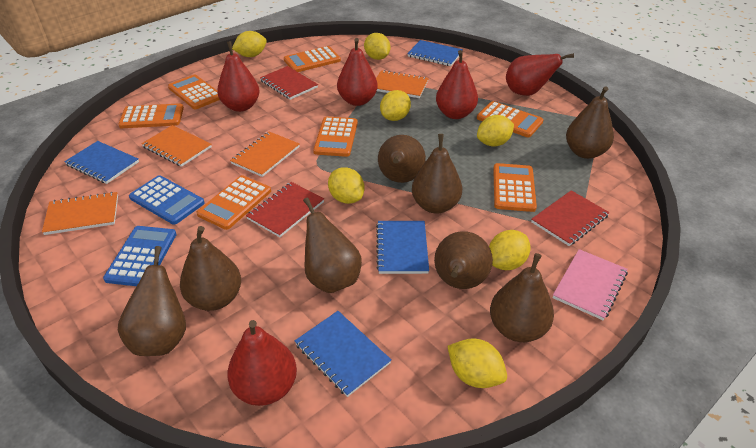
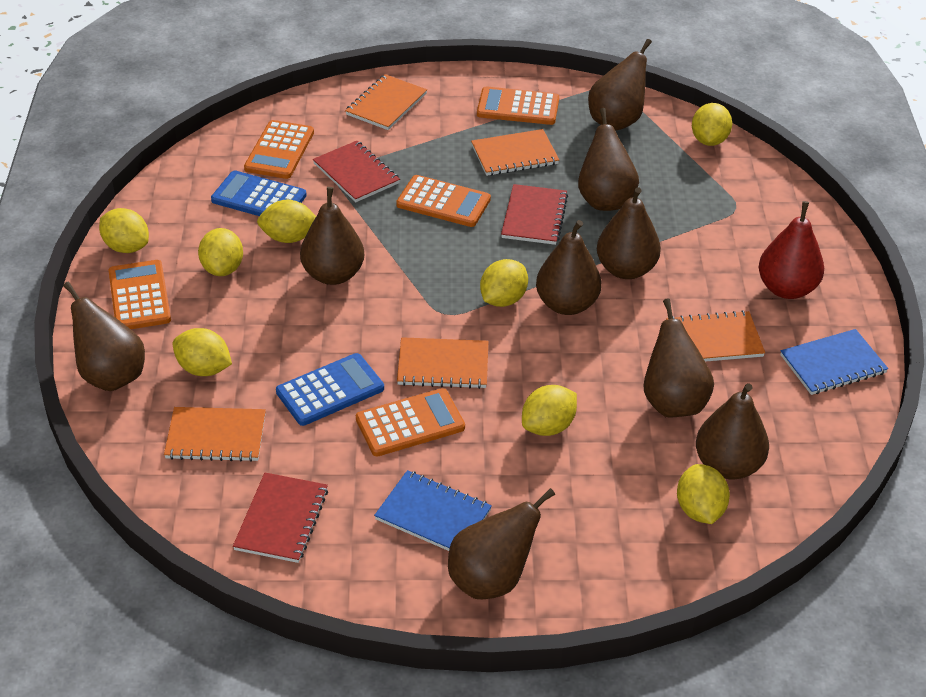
blue notebook: 4 -> 2
brown pear: 8 -> 9
orange calculator: 7 -> 5
orange notebook: 4 -> 5
pink notebook: 1 -> 0
red pear: 5 -> 1
yellow lemon: 7 -> 8

